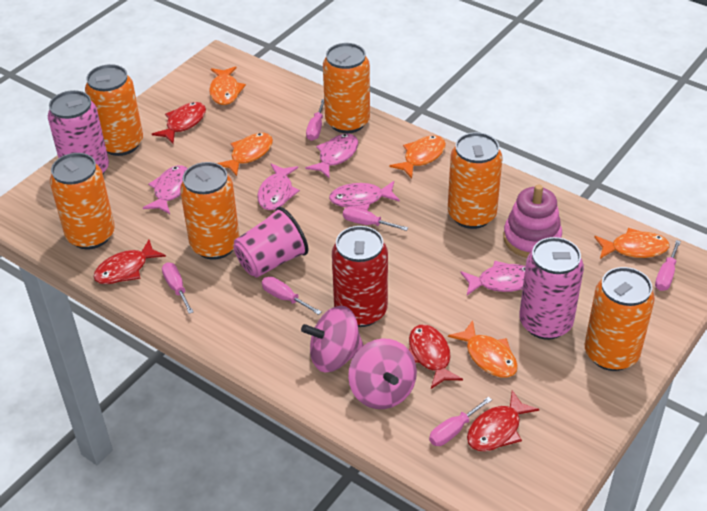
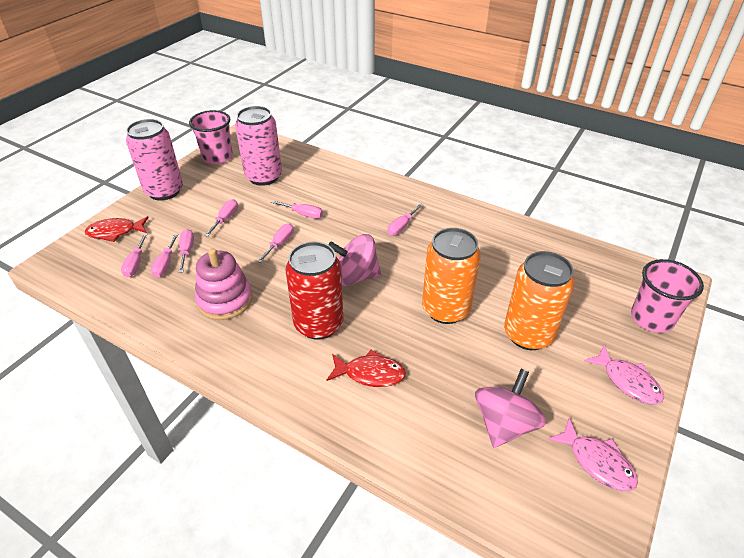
orange can: 6 -> 2
orange fish: 5 -> 0
pink cup: 1 -> 2
pink fish: 5 -> 2
pink screwdriver: 6 -> 7
red fish: 4 -> 2

